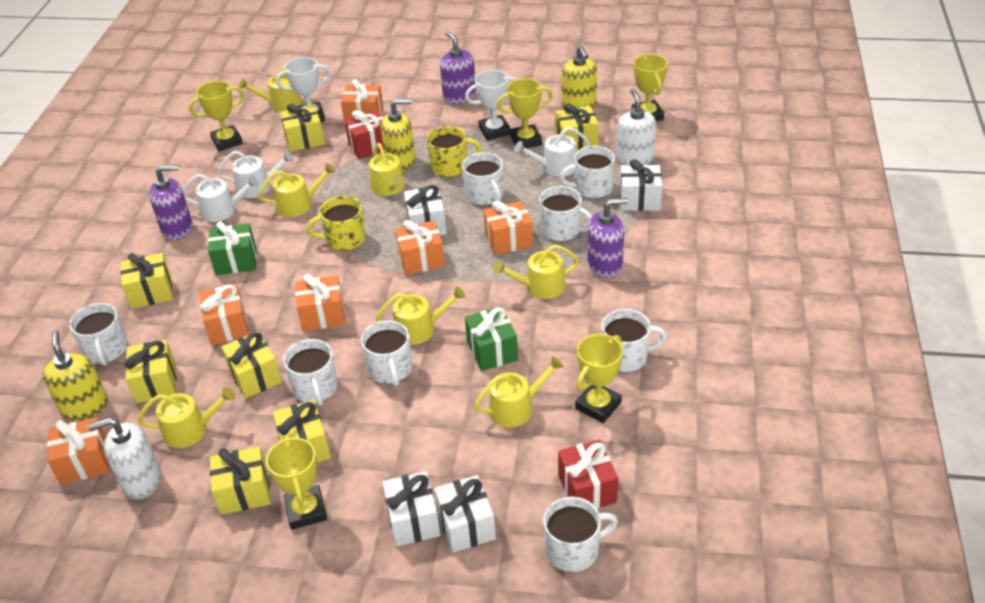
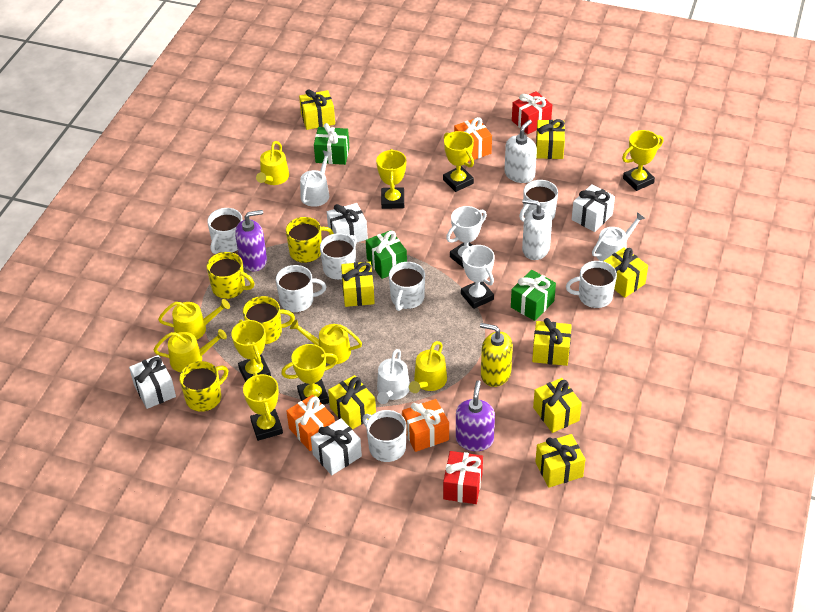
green gift: 2 -> 3
orange gift: 6 -> 3
purple soap dispenser: 3 -> 2
white mug: 8 -> 7
yellow gift: 7 -> 8
yellow mug: 2 -> 4
yellow soap dispenser: 3 -> 1
yellow trophy: 5 -> 6
yellow watering can: 7 -> 5

